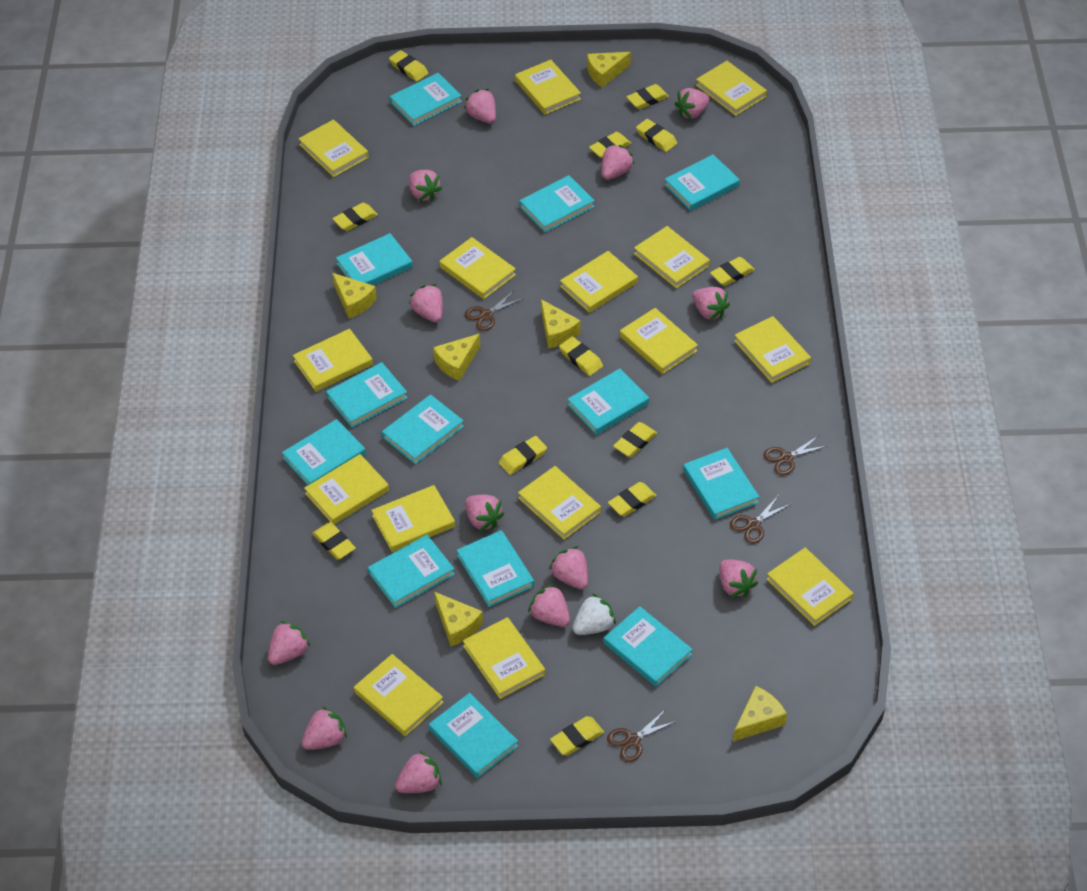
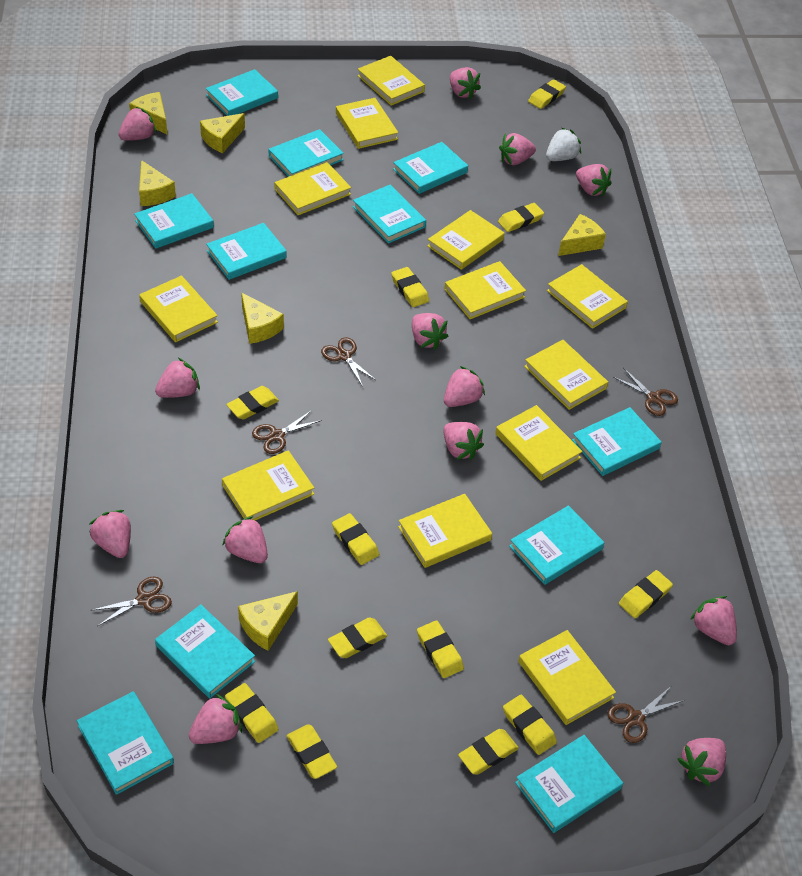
brown scissors: 4 -> 5
turquoise book: 13 -> 11
yellow book: 15 -> 12

